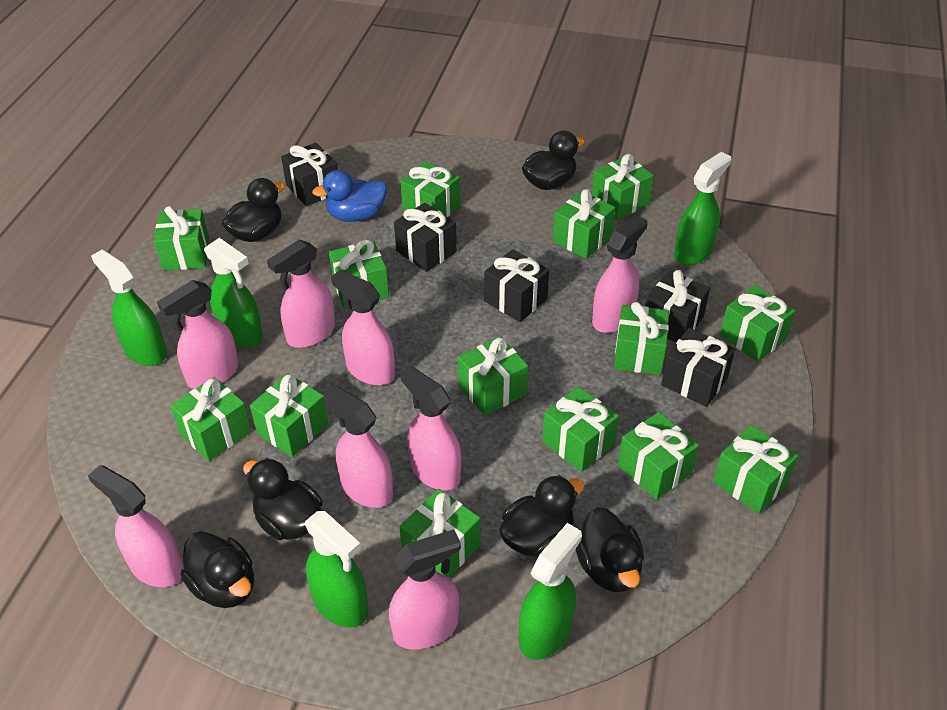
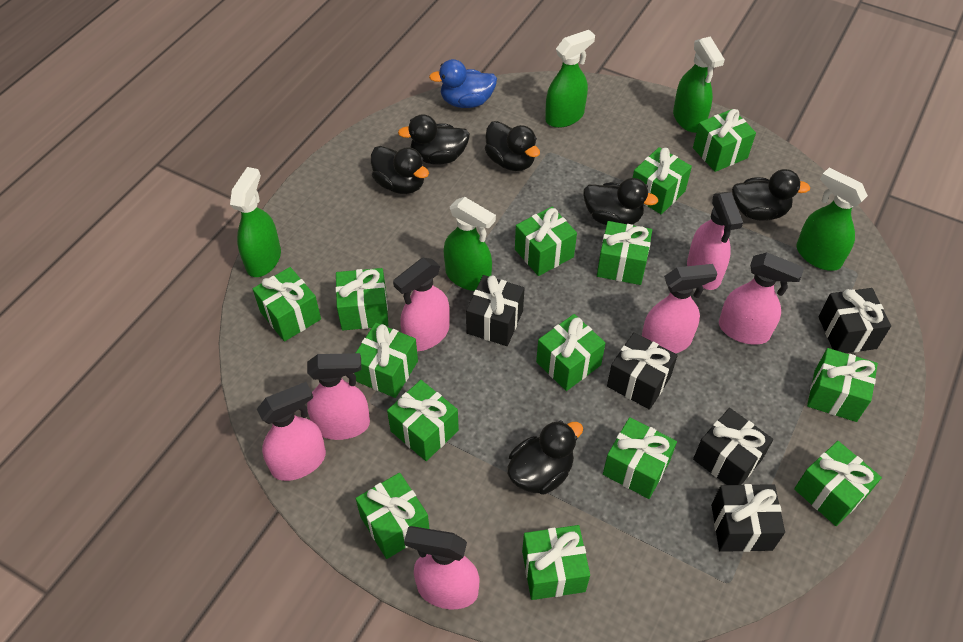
pink spray bottle: 8 -> 7

